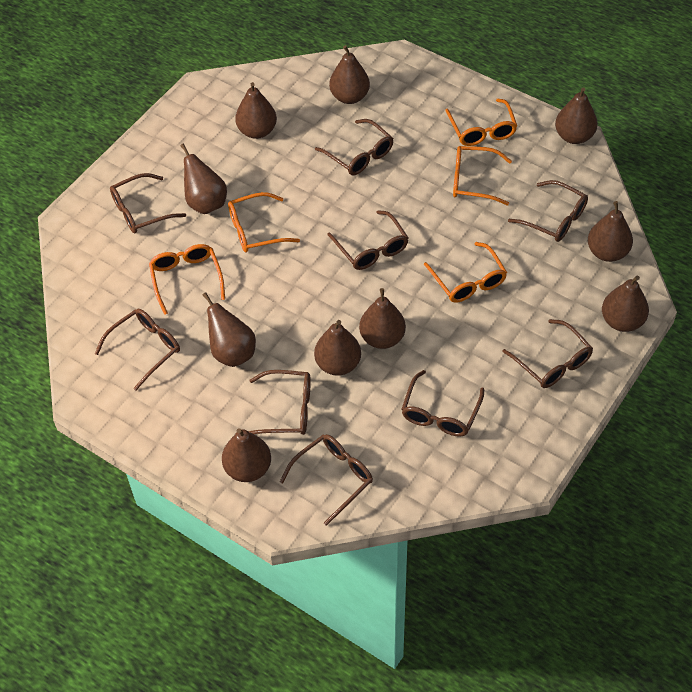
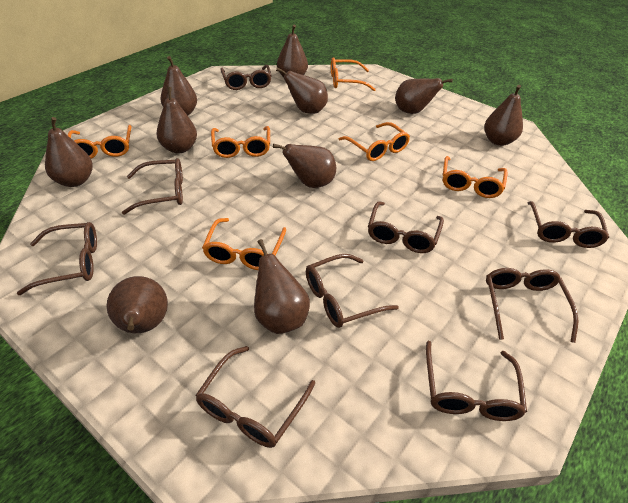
orange glasses: 5 -> 6

